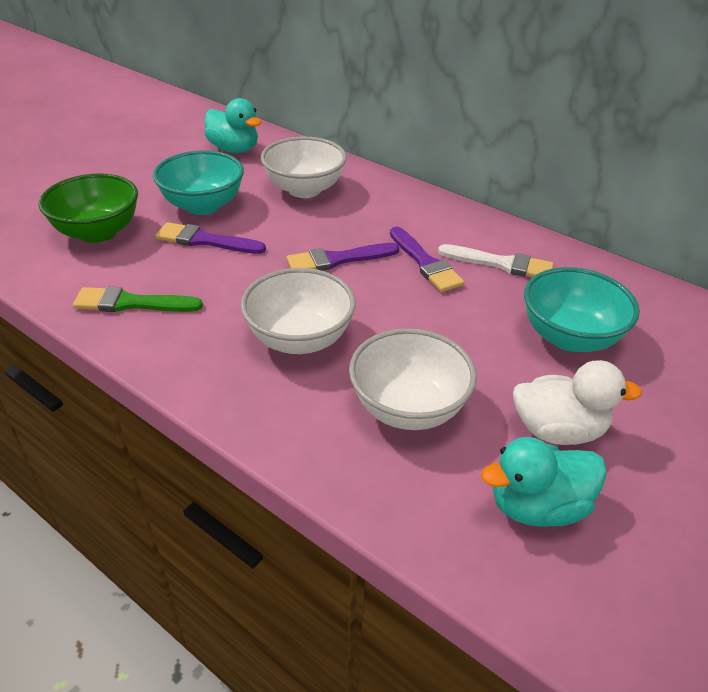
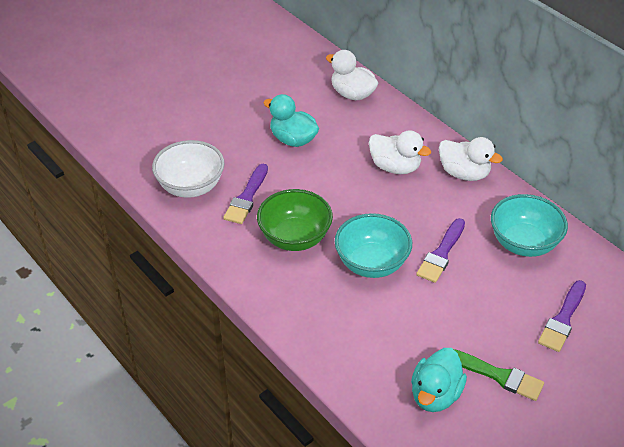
white bowl: 3 -> 1
white brush: 1 -> 0
white duck: 1 -> 3

